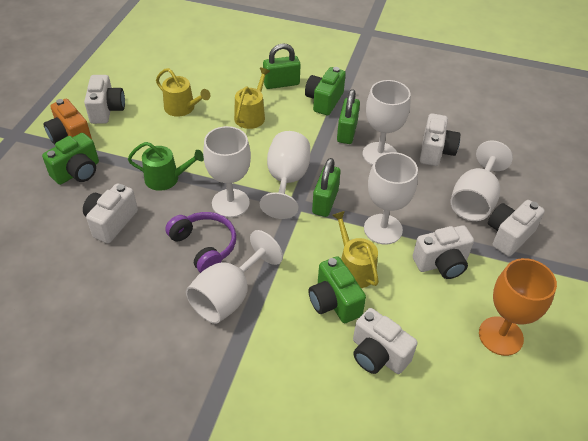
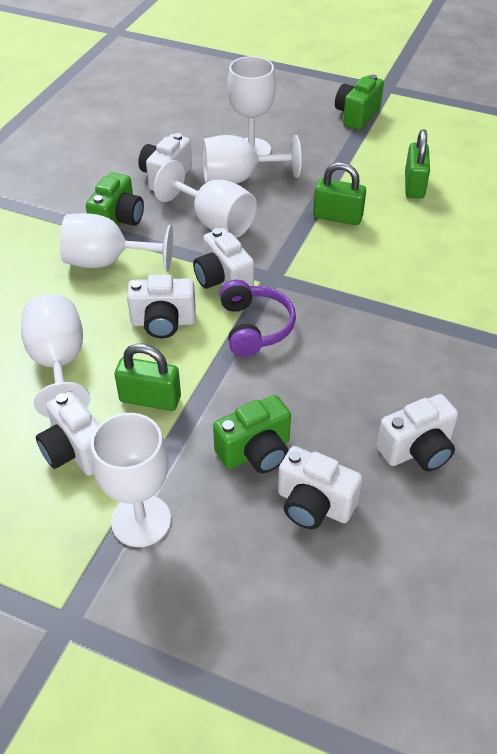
green watering can: 1 -> 0
orange camera: 1 -> 0
orange goblet: 1 -> 0
yellow watering can: 3 -> 0

